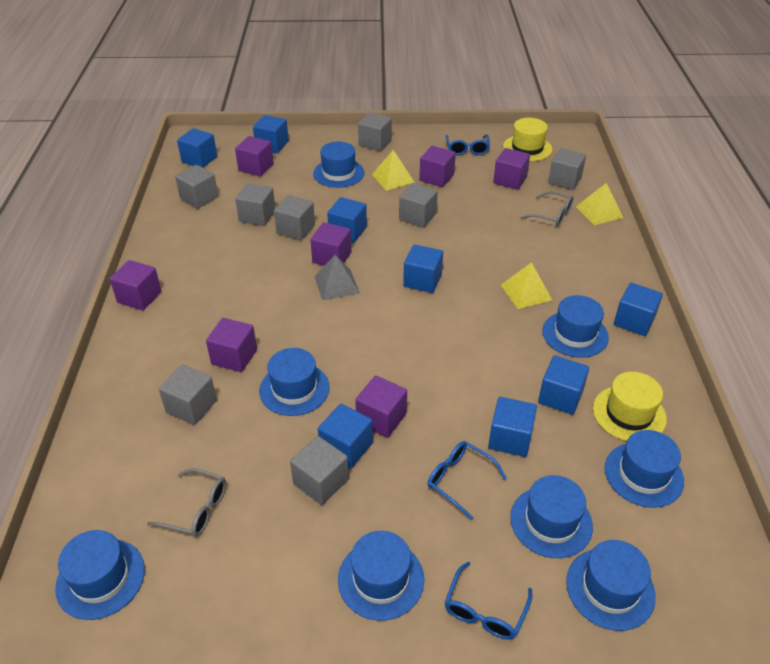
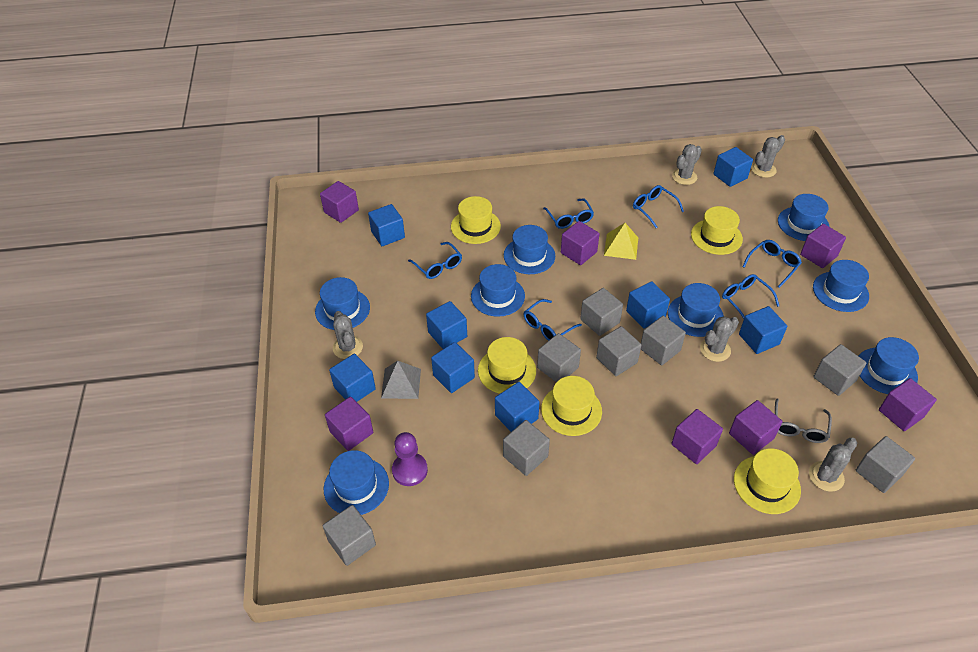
blue glasses: 3 -> 6
grey cactus: 0 -> 5
grey glasses: 2 -> 1
purple pawn: 0 -> 1
yellow hat: 2 -> 5
yellow pyramid: 3 -> 1

